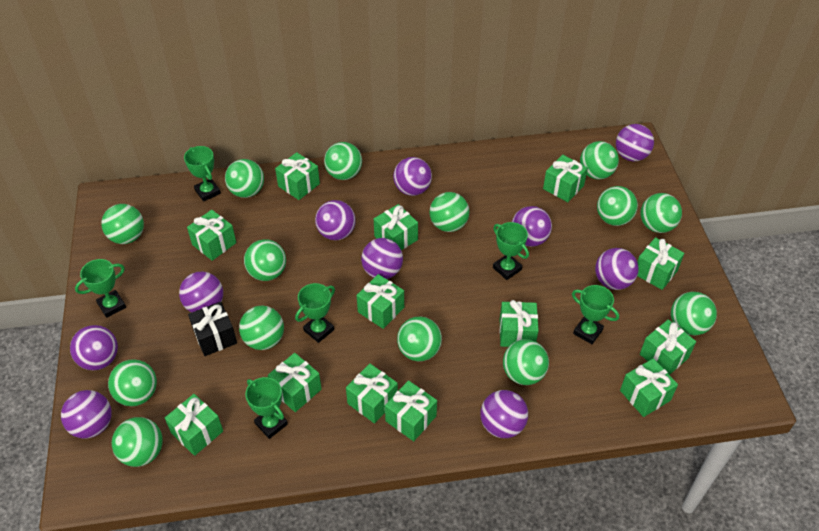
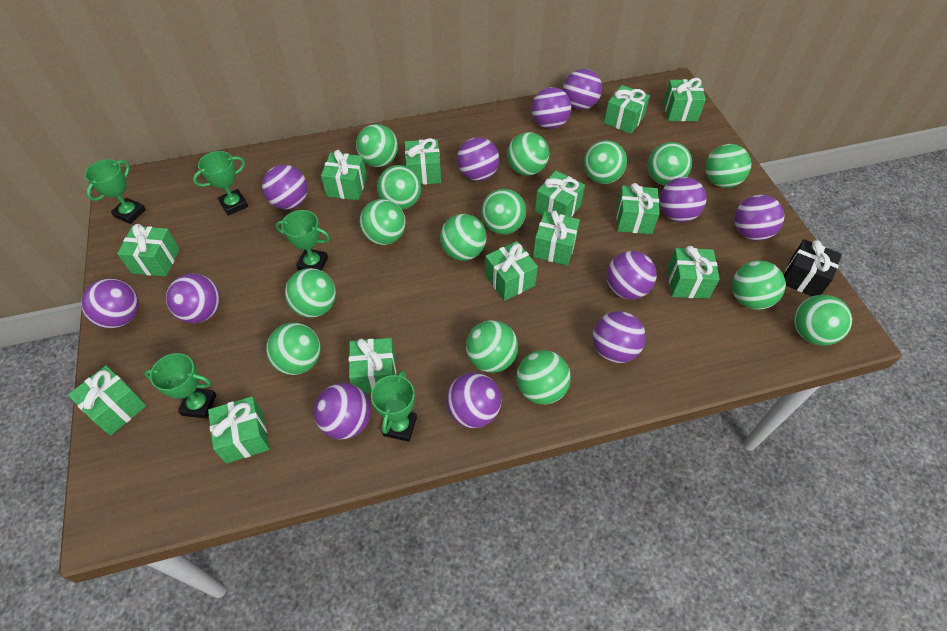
green ball: 14 -> 15
green trophy: 6 -> 5
purple ball: 10 -> 12

